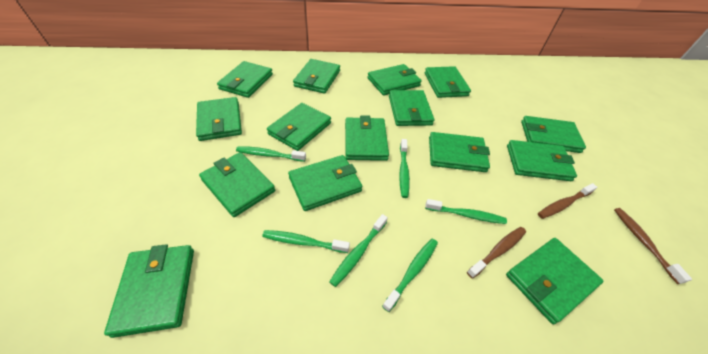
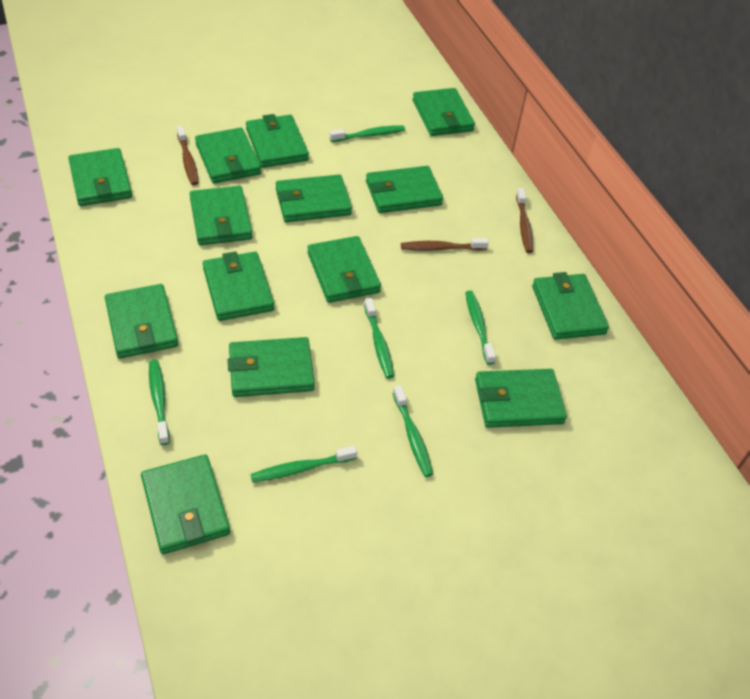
green wallet: 15 -> 14

